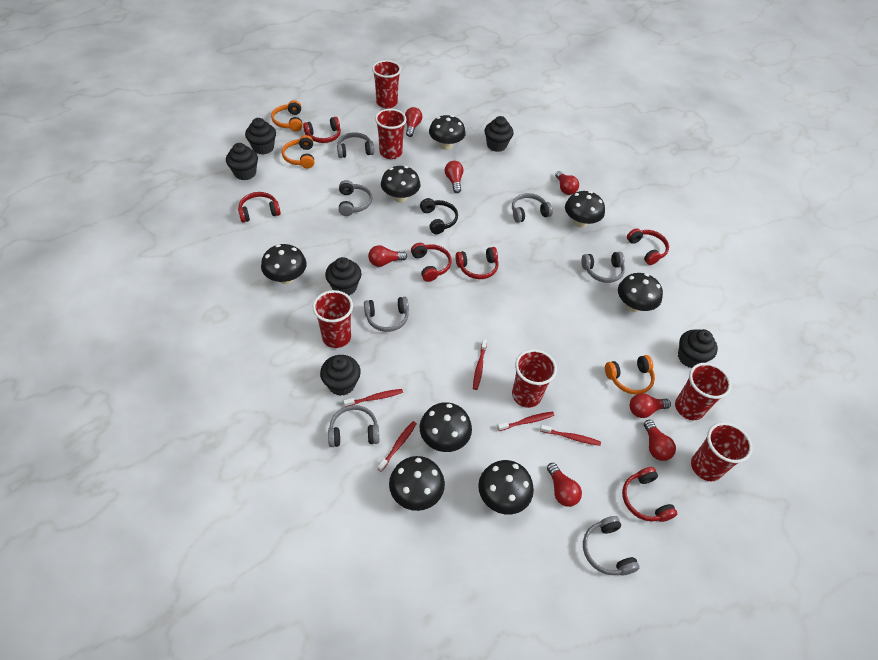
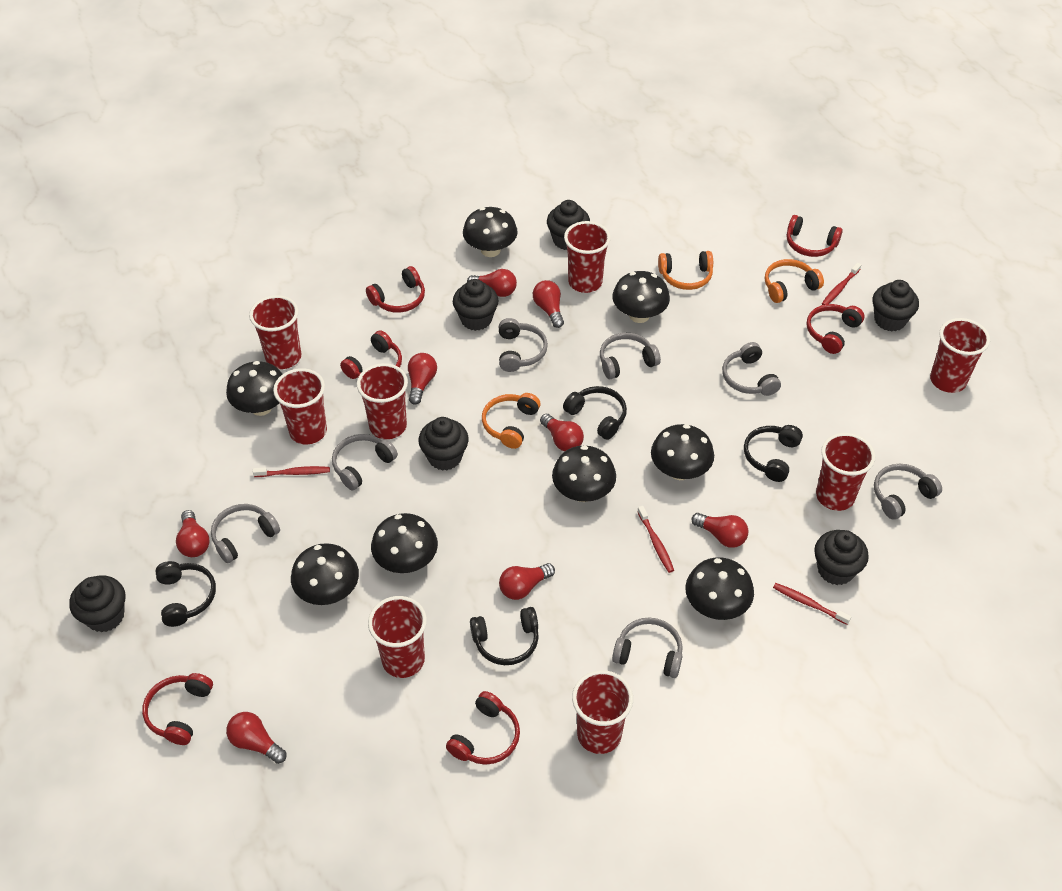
black headphones: 1 -> 4
red cup: 6 -> 8
red light bulb: 7 -> 8
red toothbrush: 5 -> 4

